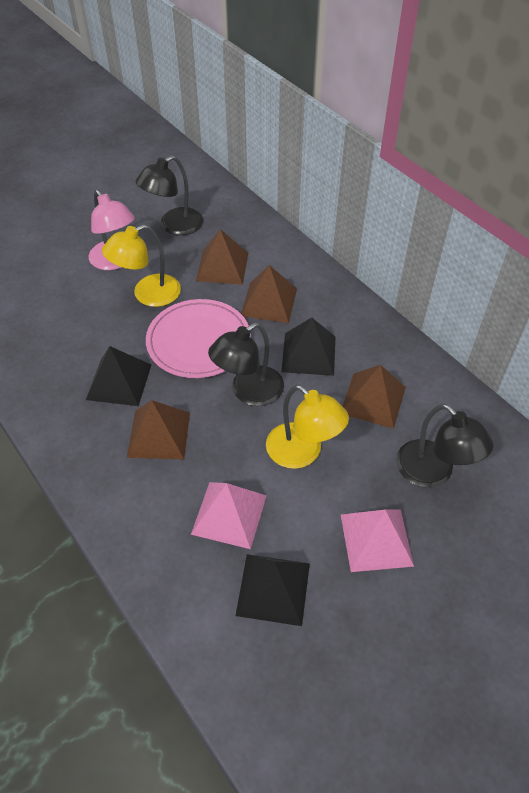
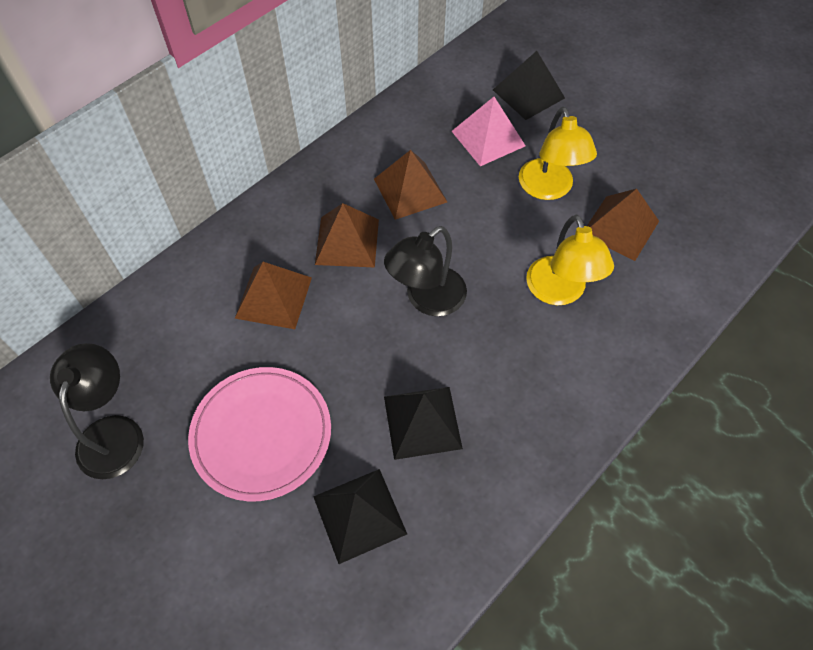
black lamp: 3 -> 2
pink lamp: 1 -> 0
pink pyramid: 2 -> 1

